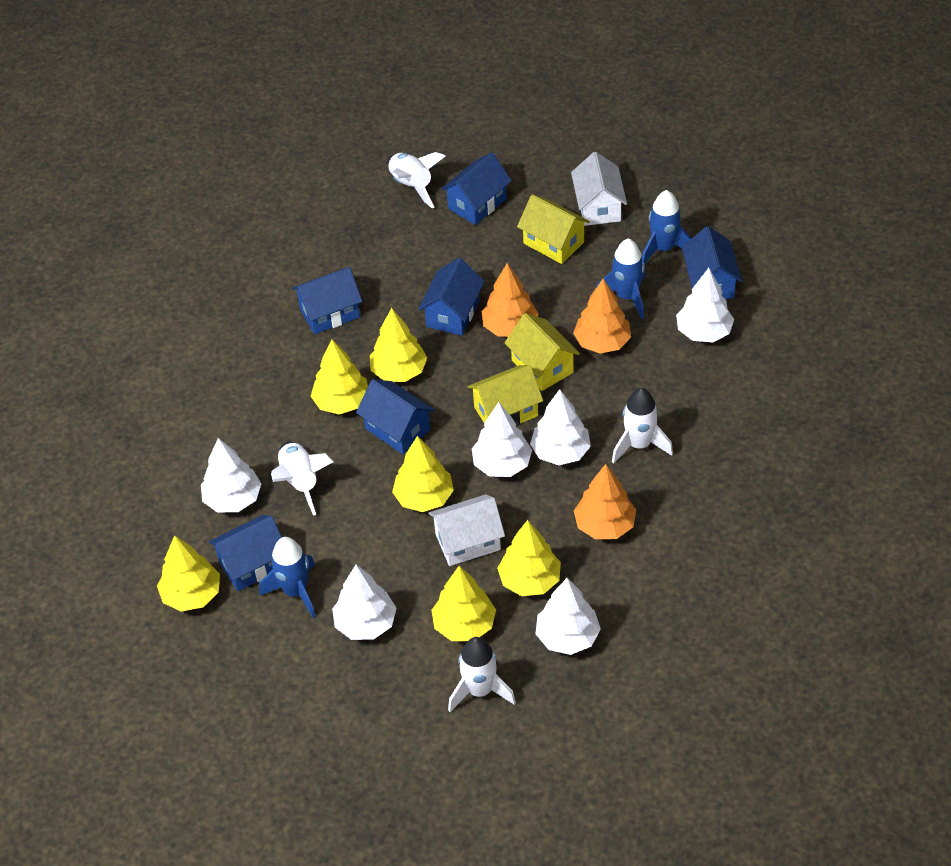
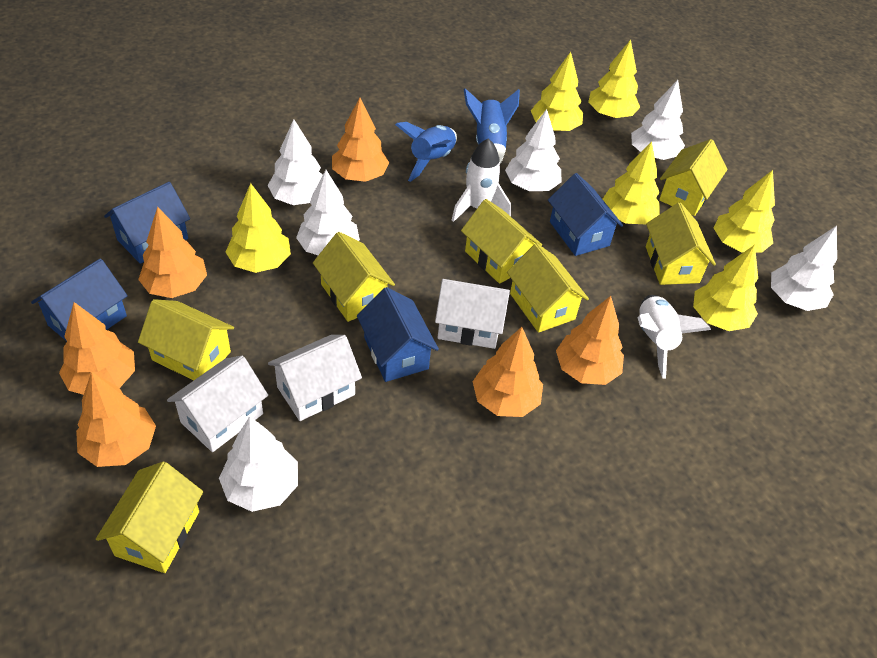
blue house: 6 -> 4
blue rocket: 3 -> 2
orange tree: 3 -> 6
white house: 2 -> 3
white rocket: 4 -> 2
yellow house: 3 -> 7

